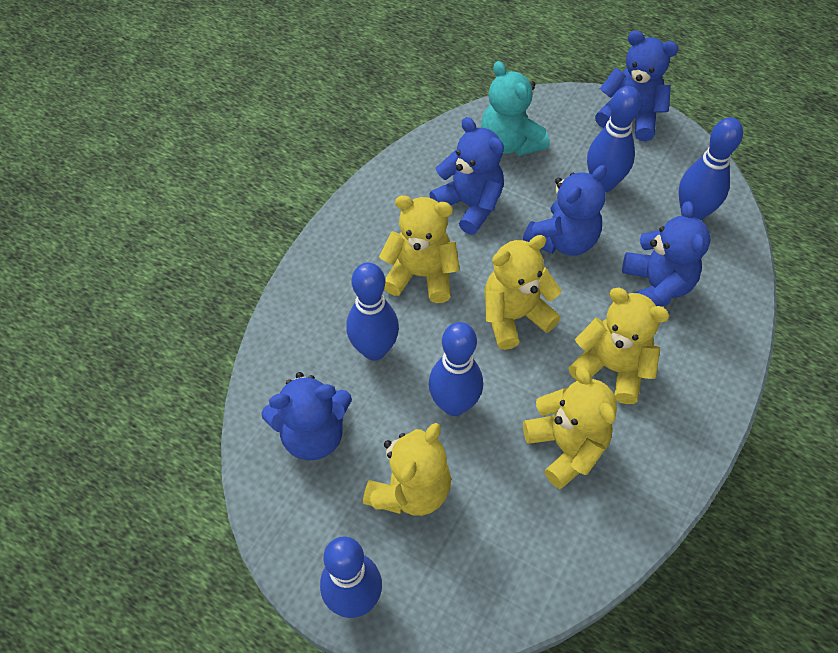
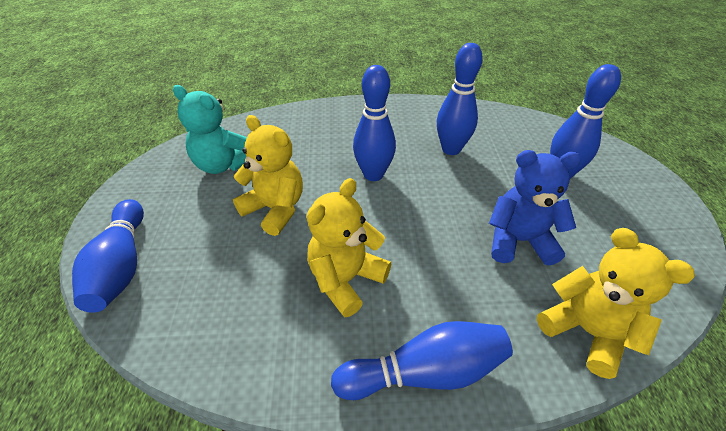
blue teddy bear: 5 -> 1
yellow teddy bear: 5 -> 3

